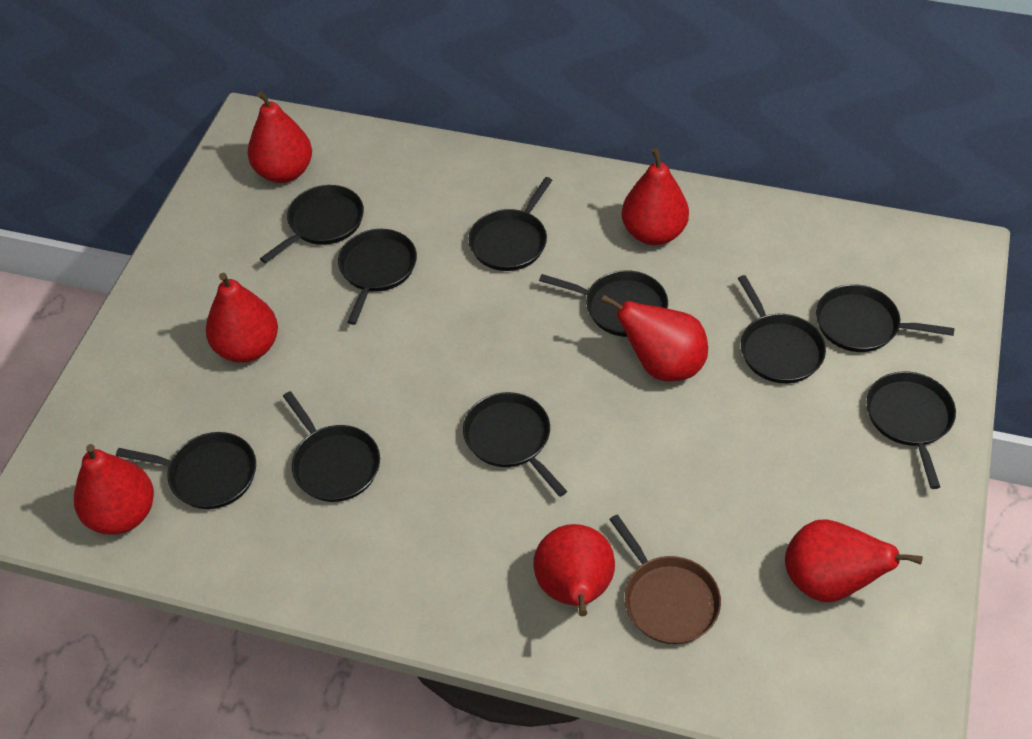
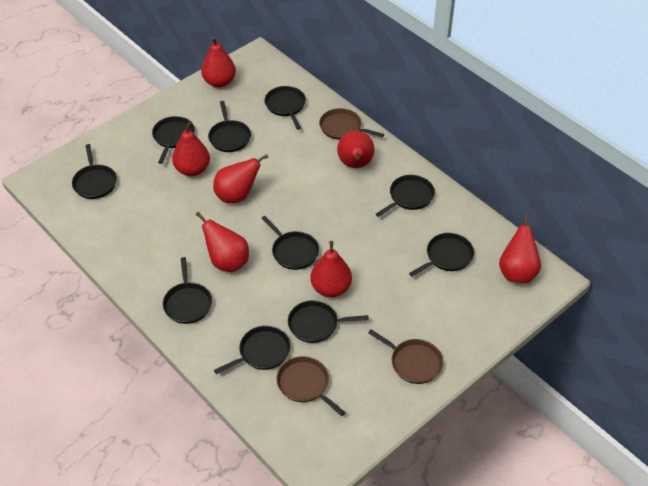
brown pan: 1 -> 3

